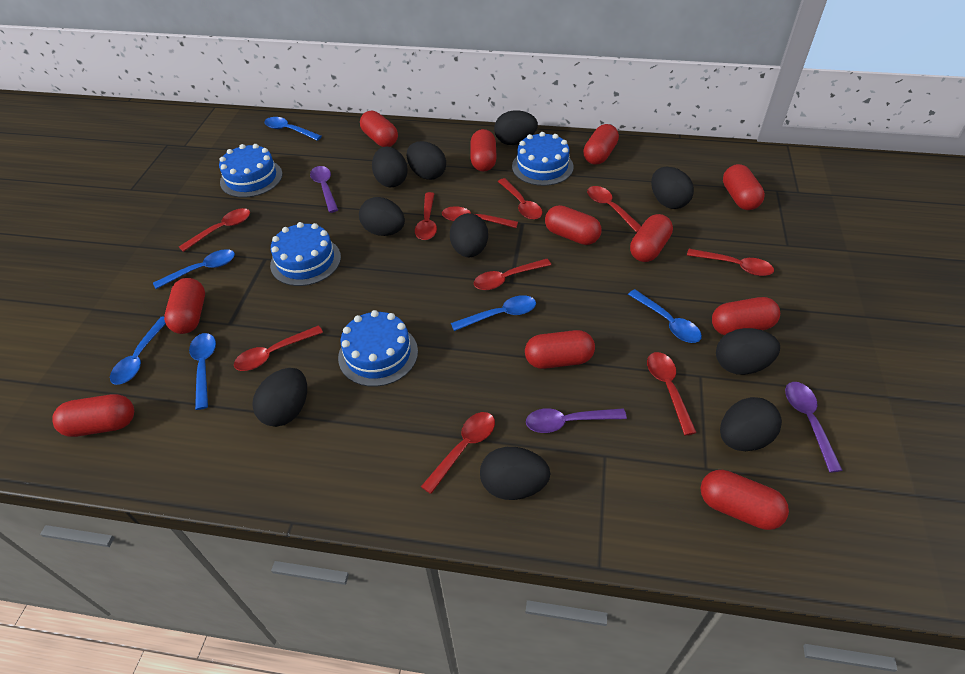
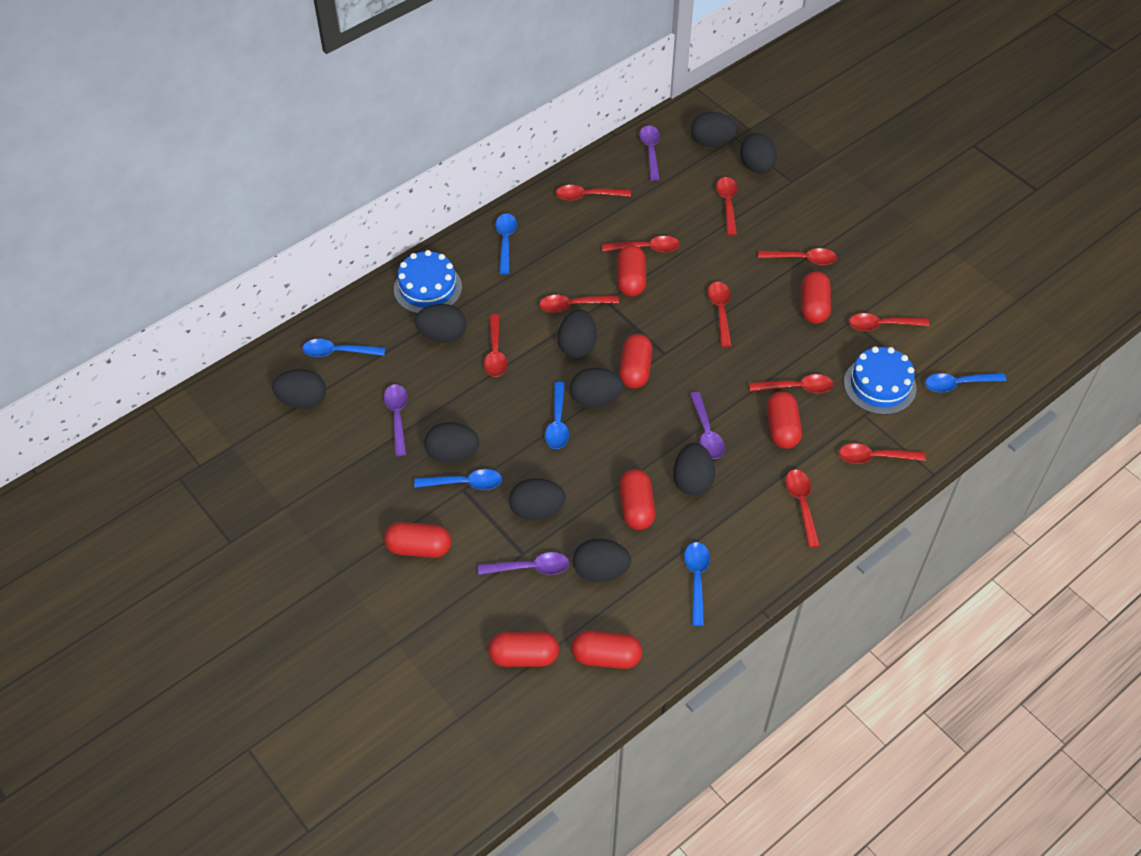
blue cake: 4 -> 2
purple spoon: 3 -> 4
red capsule: 11 -> 8
red spoon: 10 -> 11

